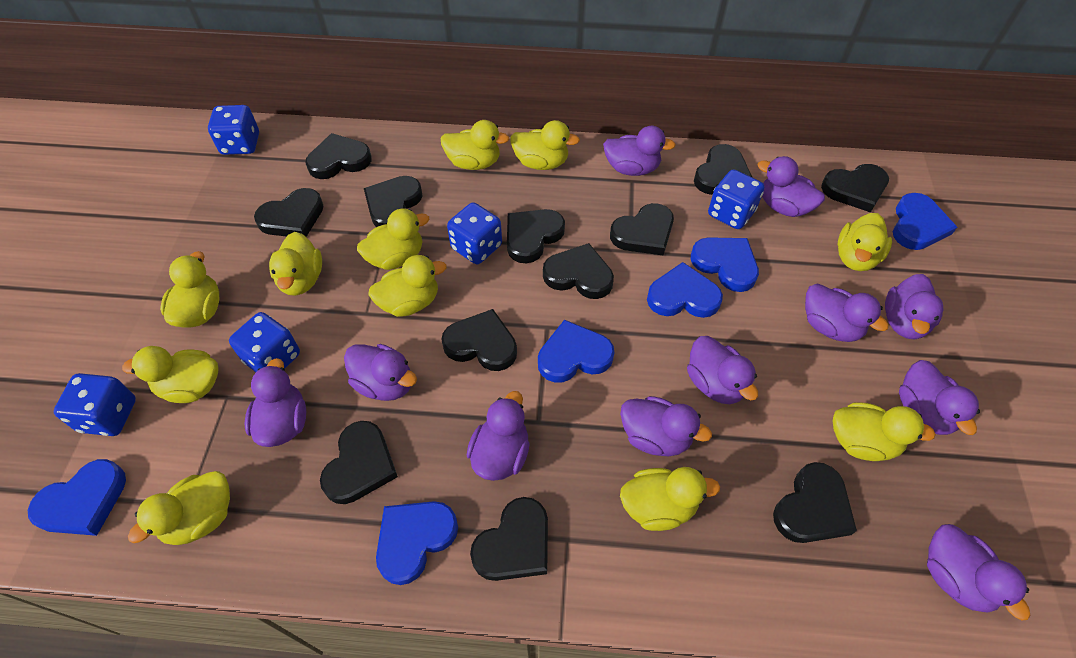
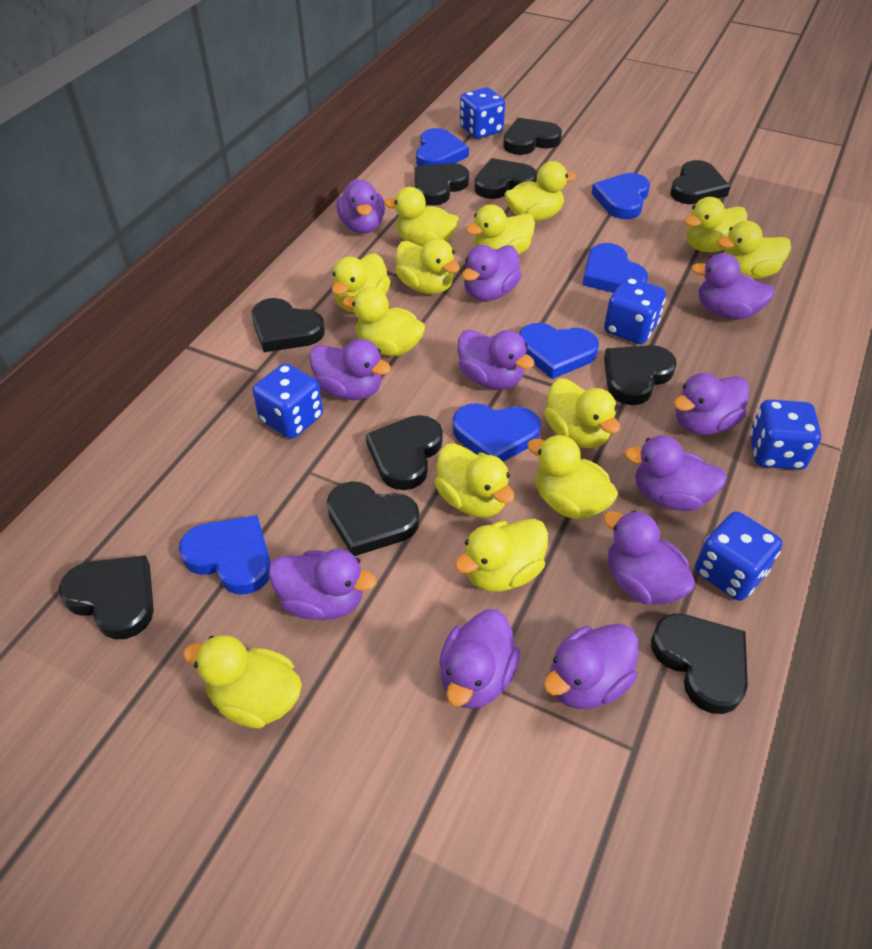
black heart: 12 -> 10
yellow duck: 11 -> 13

